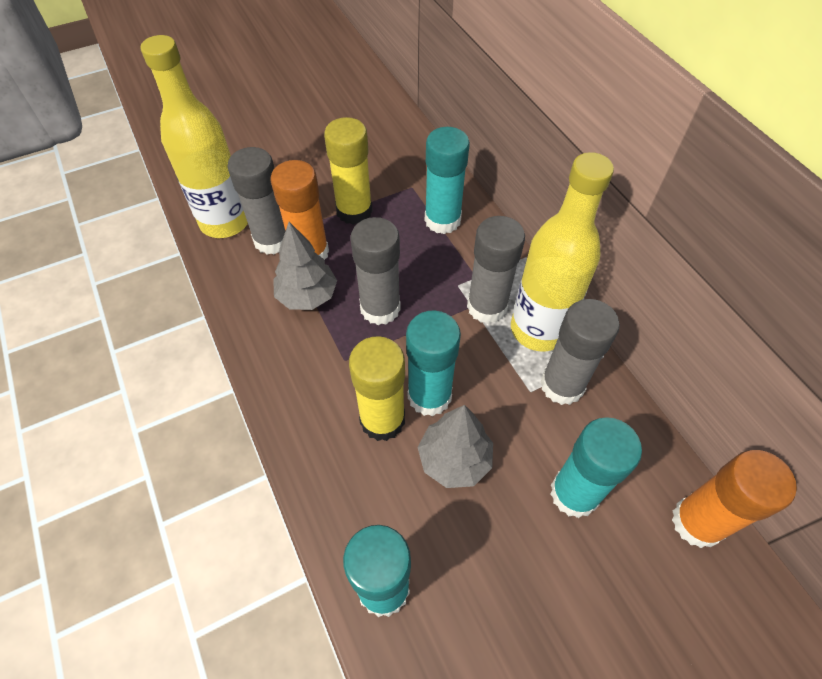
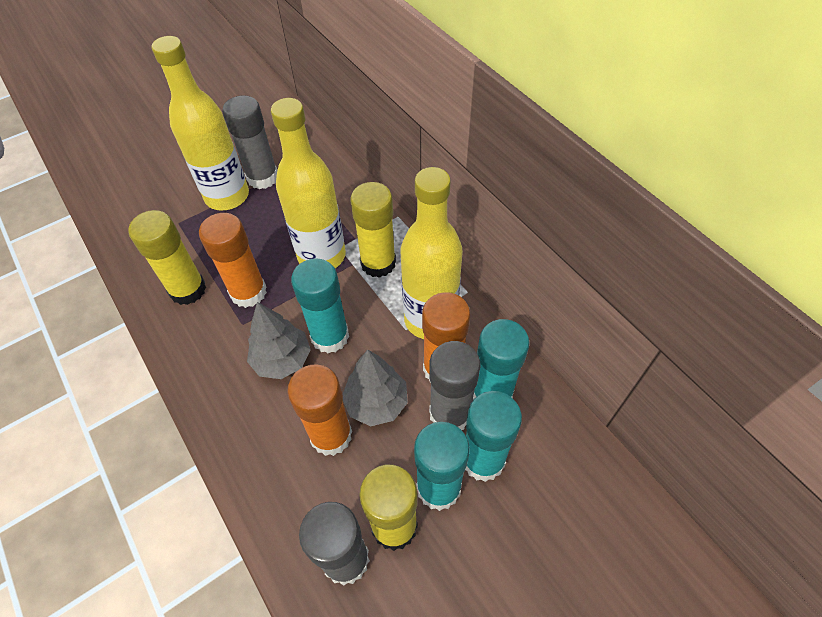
grey glue stick: 4 -> 3
orange glue stick: 2 -> 3
yellow bottle: 2 -> 3
yellow glue stick: 2 -> 3

